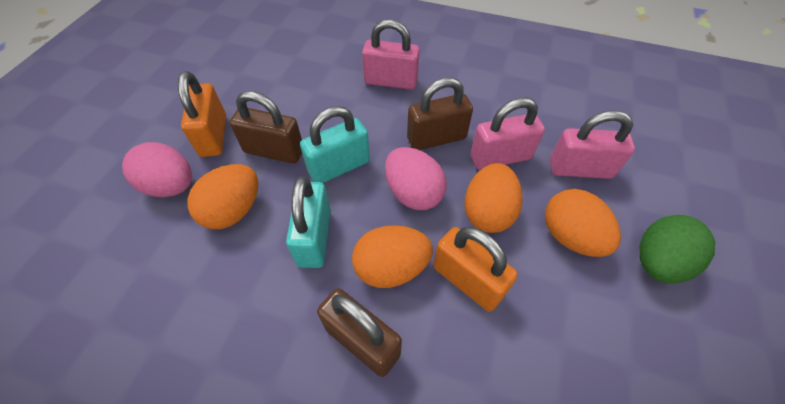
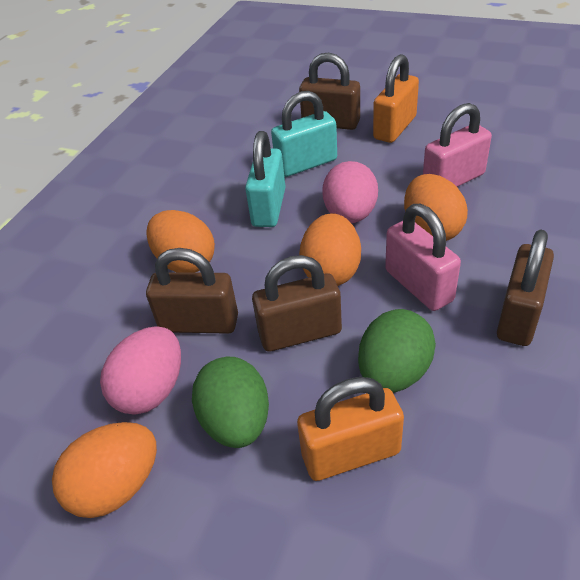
brown padlock: 3 -> 4
green egg: 1 -> 2
pink padlock: 3 -> 2

